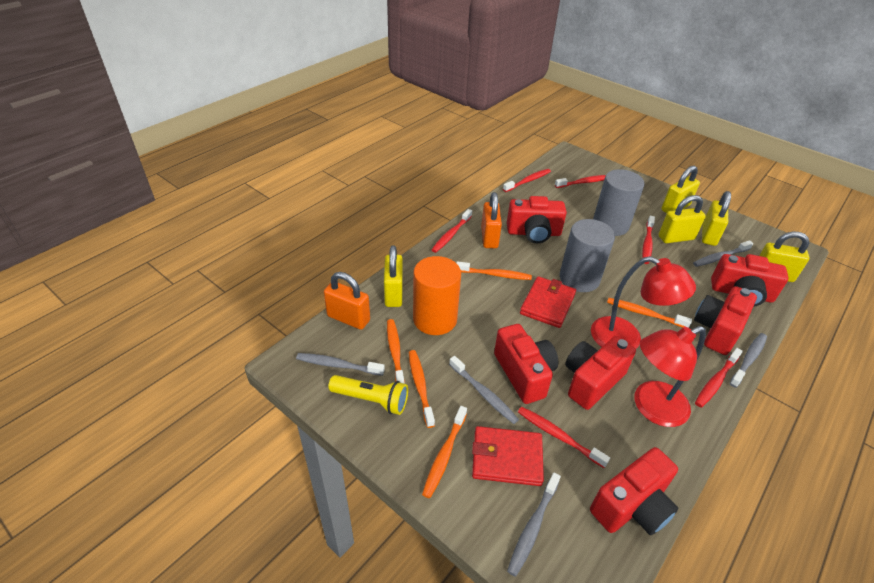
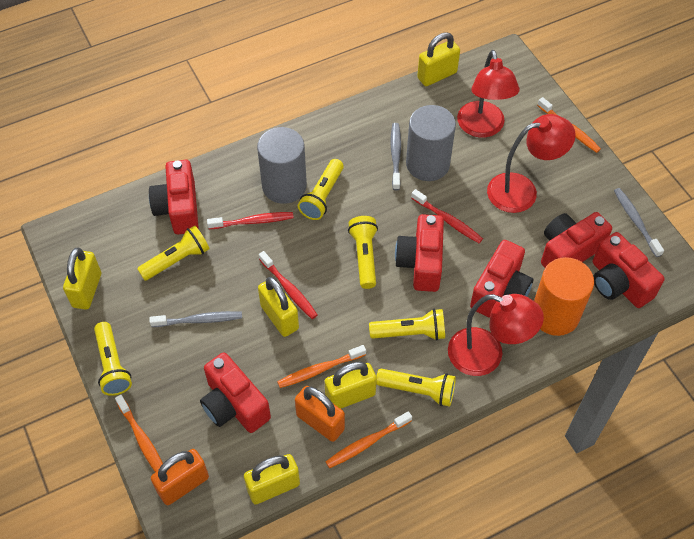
grey toothbrush: 5 -> 3
orange toothbrush: 5 -> 4
red lamp: 2 -> 3
red toothbrush: 6 -> 3
red wallet: 2 -> 0
yellow flashlight: 1 -> 6

